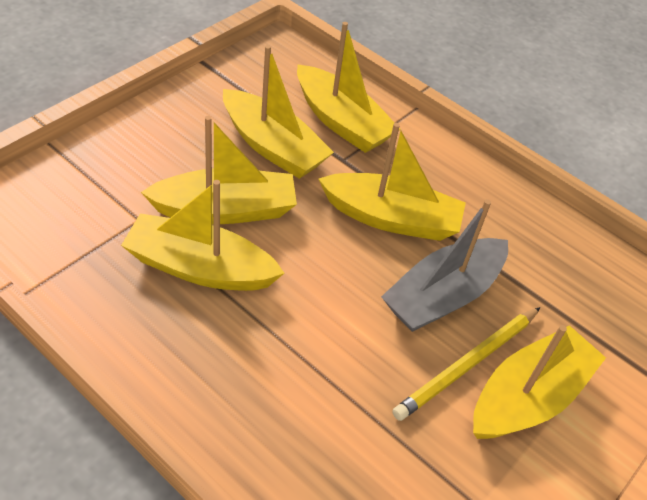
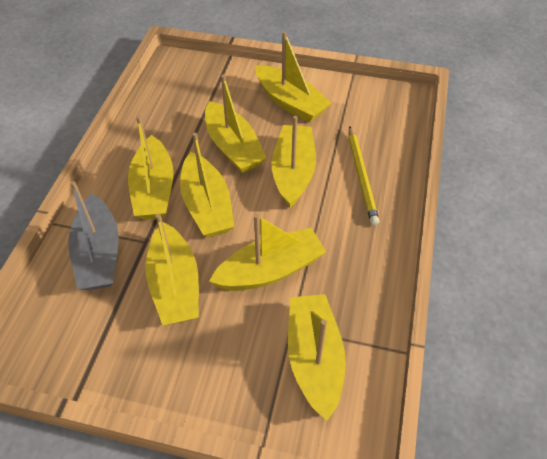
yellow boat: 6 -> 8

